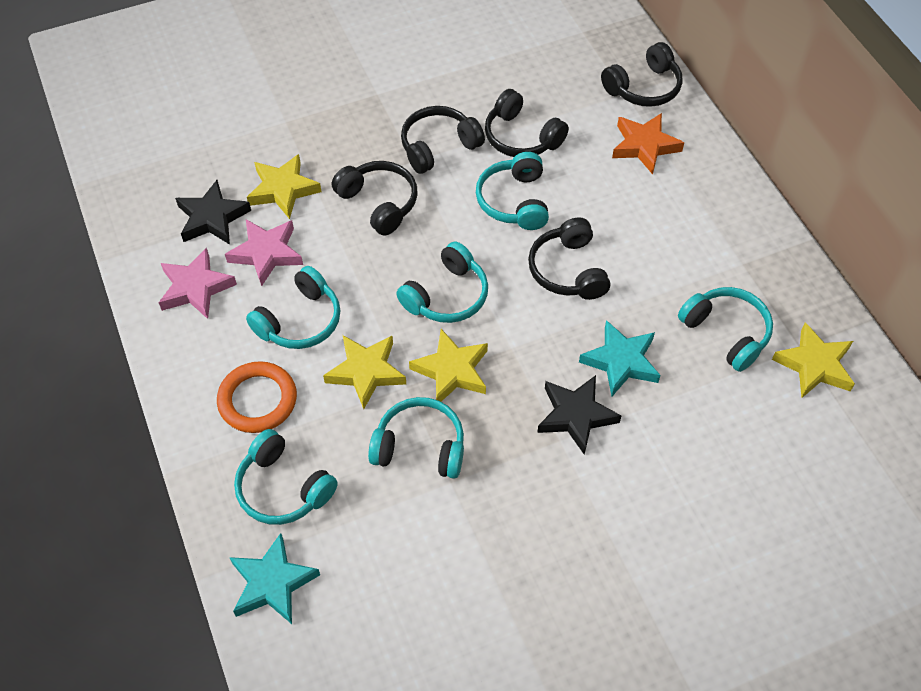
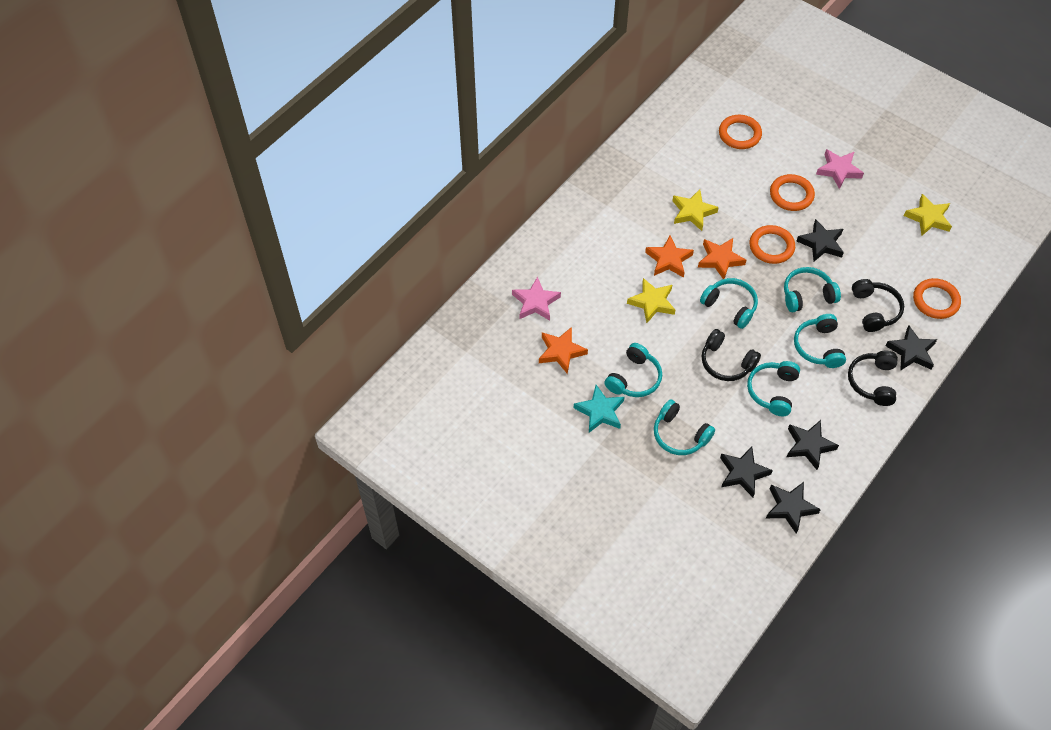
black headphones: 5 -> 3
black star: 2 -> 5
orange ring: 1 -> 4
orange star: 1 -> 3
turquoise star: 2 -> 1
yellow star: 4 -> 3

